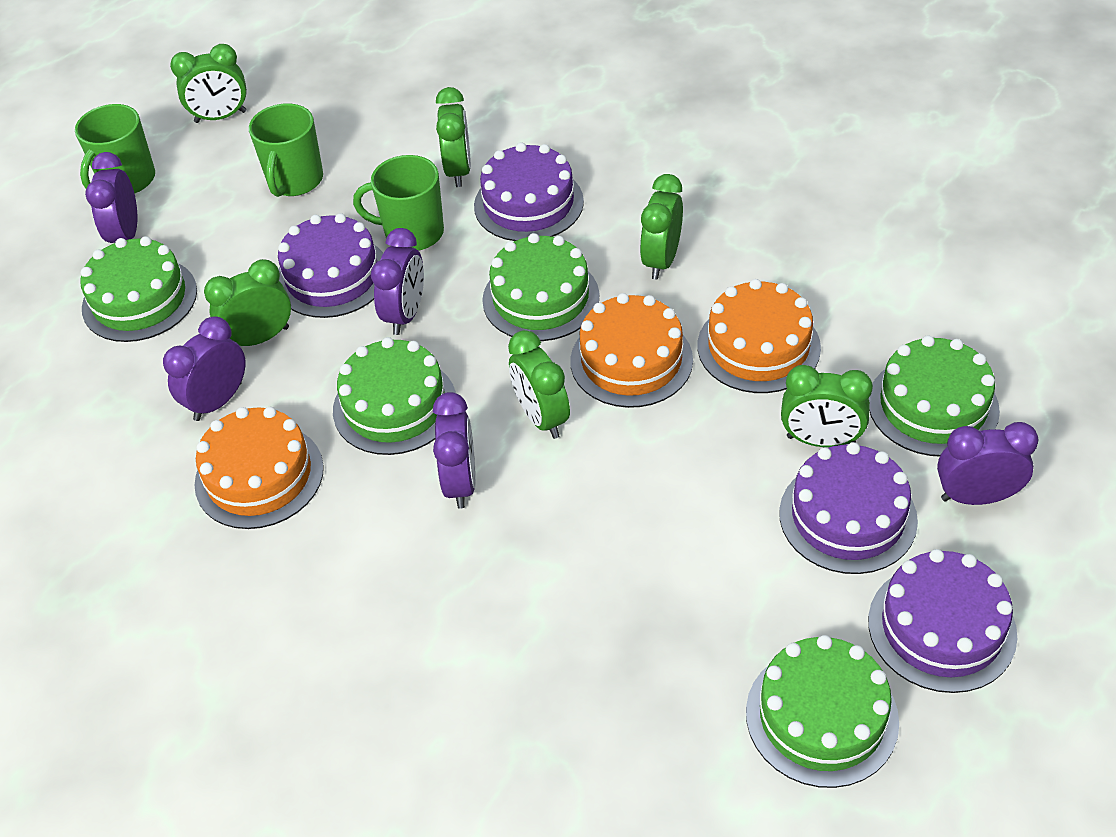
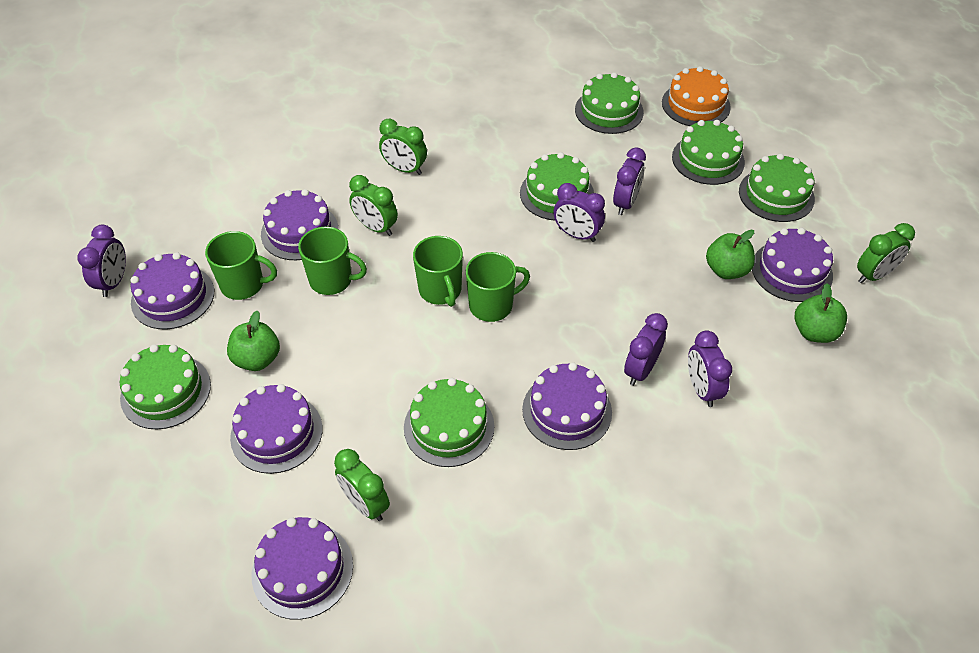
green apple: 0 -> 3
green cake: 5 -> 6
green clock: 6 -> 4
green mug: 3 -> 4
orange cake: 3 -> 1
purple cake: 4 -> 6

